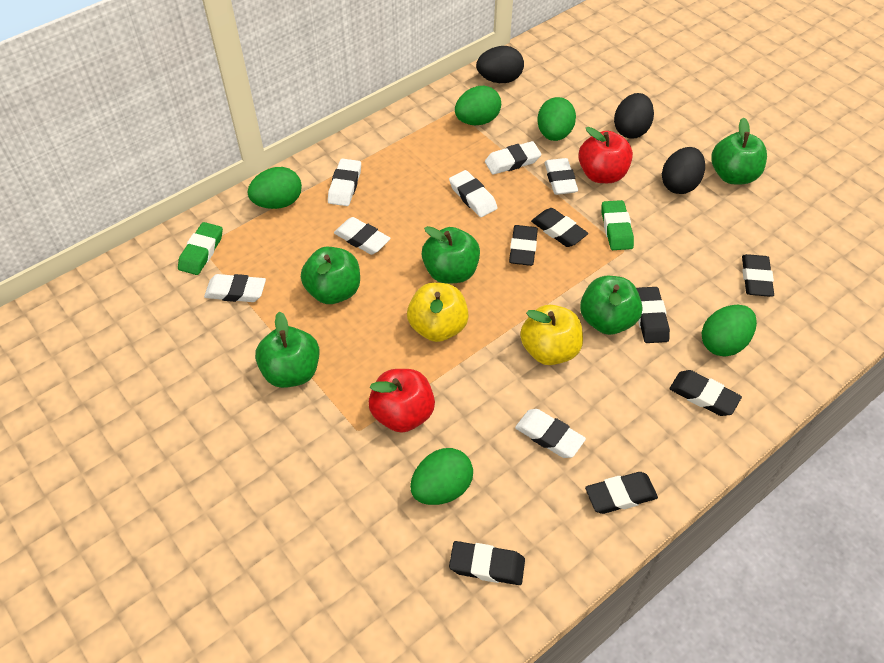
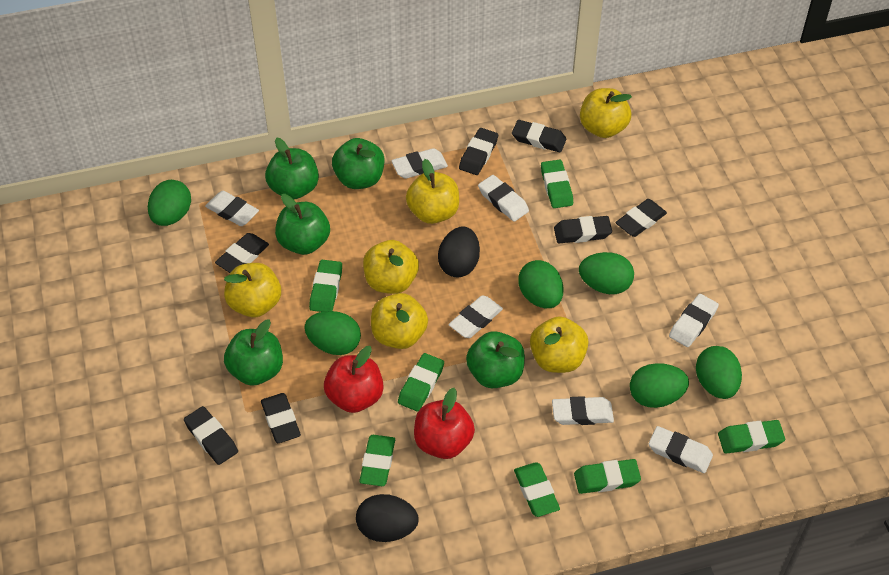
black egg: 3 -> 2
green egg: 5 -> 6
green eraser: 2 -> 7
yellow apple: 2 -> 6

